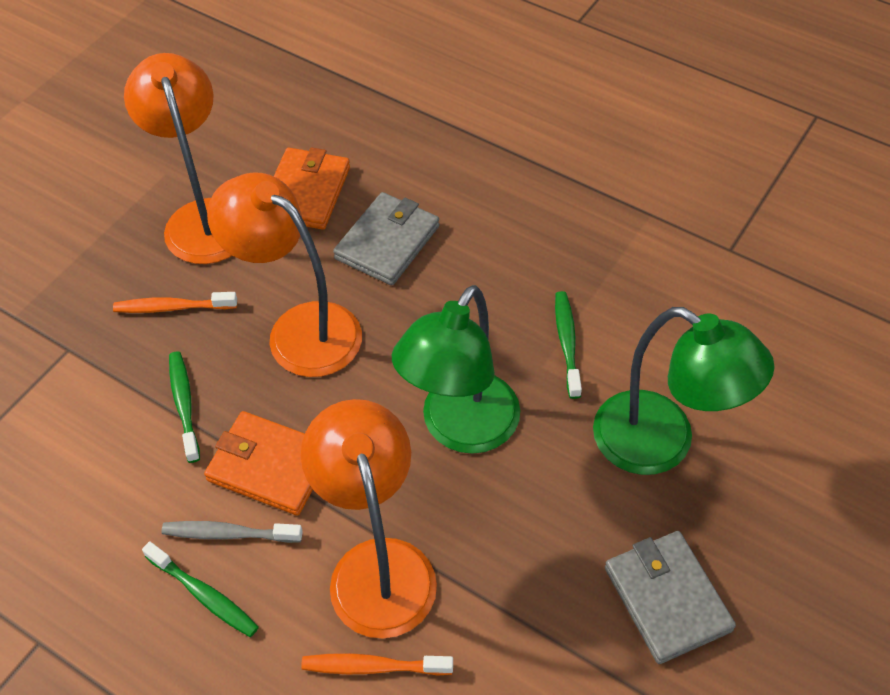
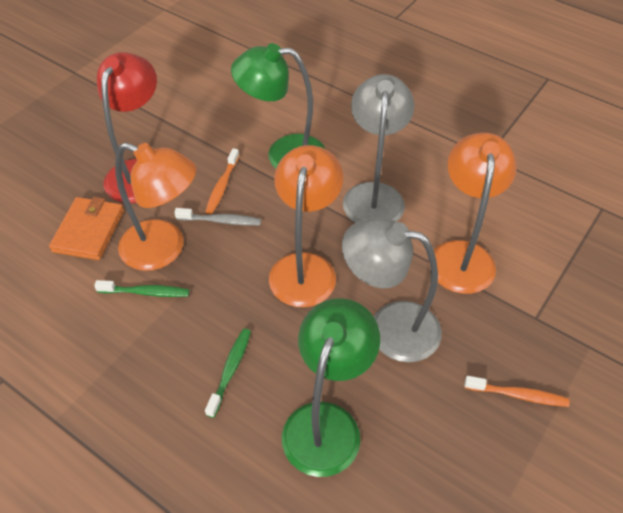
green toothbrush: 3 -> 2
grey lamp: 0 -> 2
grey wallet: 2 -> 0
orange wallet: 2 -> 1
red lamp: 0 -> 1

